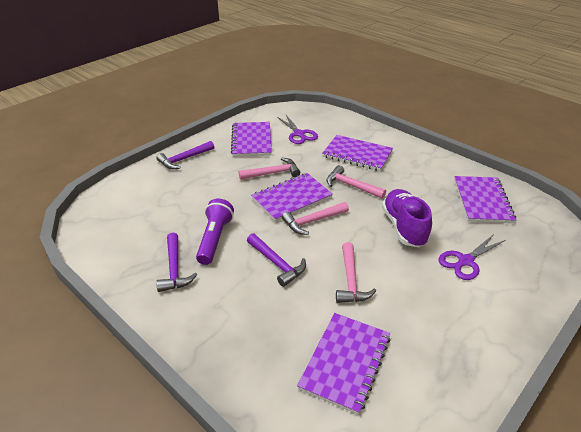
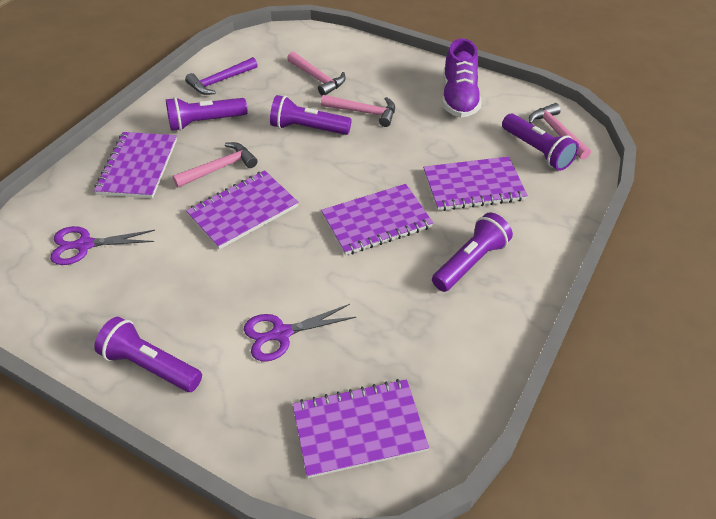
purple flashlight: 1 -> 5
purple hammer: 3 -> 1

